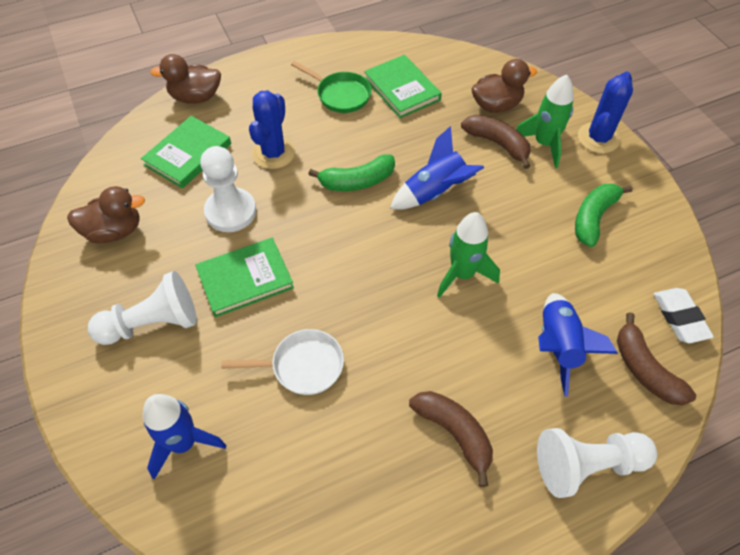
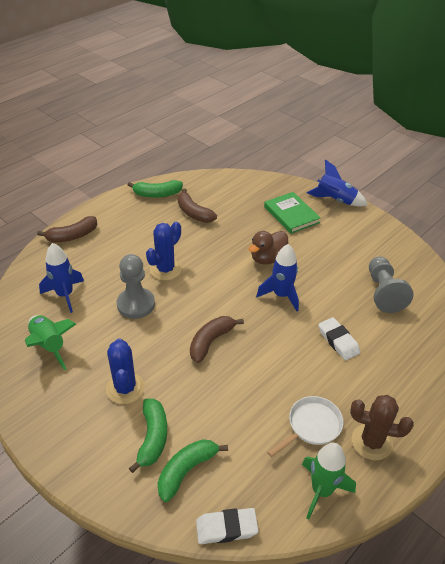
brown cactus: 0 -> 1
brown duck: 3 -> 1
green banana: 2 -> 3
green book: 3 -> 1
green pan: 1 -> 0
grey pawn: 0 -> 2
white eraser: 1 -> 2
white pawn: 3 -> 0

